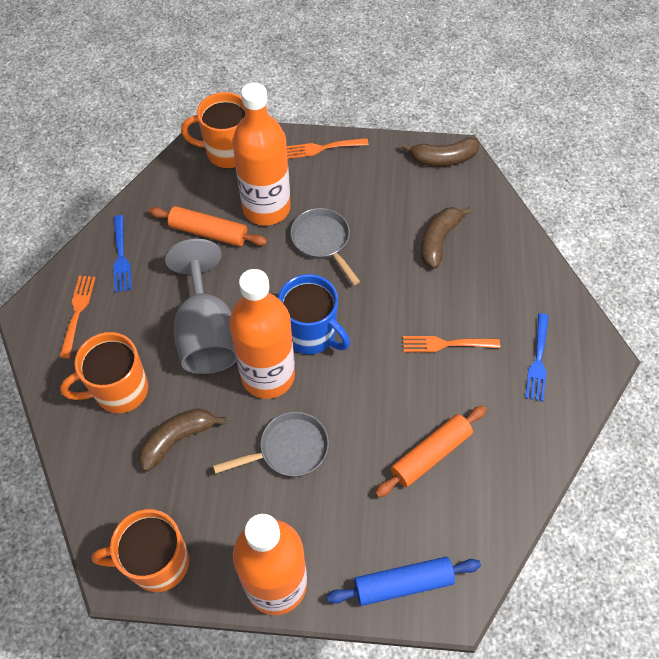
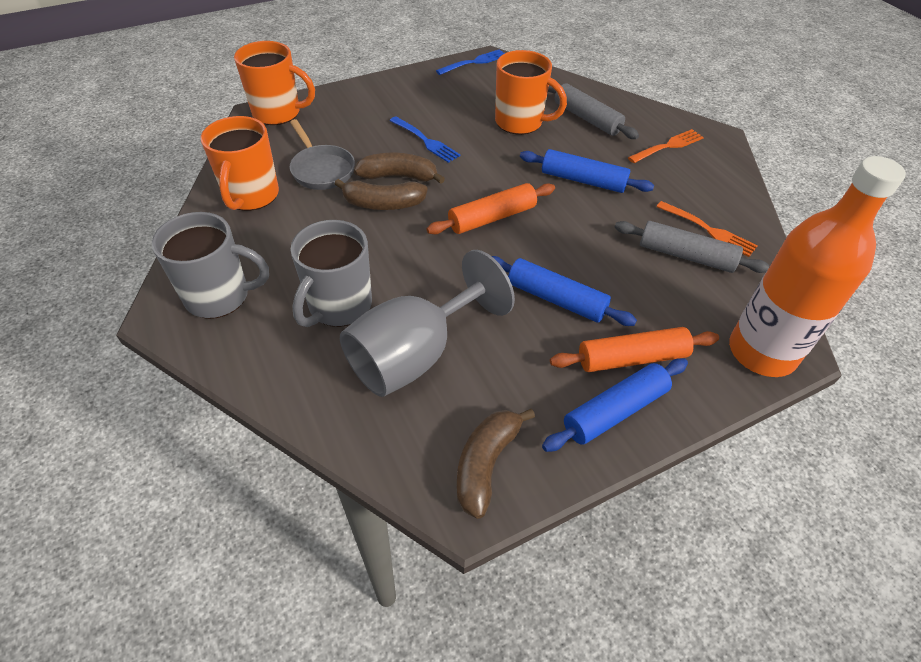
blue mug: 1 -> 0
blue rolling pin: 1 -> 3
grey mug: 0 -> 2
grey pan: 2 -> 1
grey rolling pin: 0 -> 2
orange bottle: 3 -> 1
orange fork: 3 -> 2

